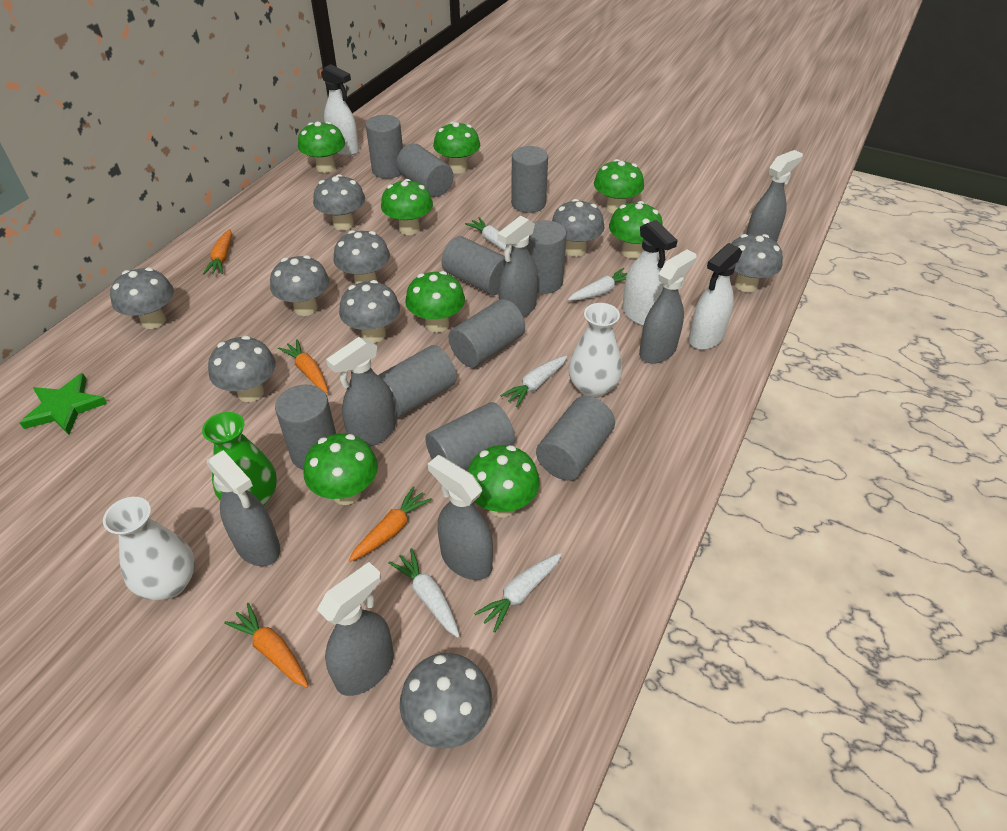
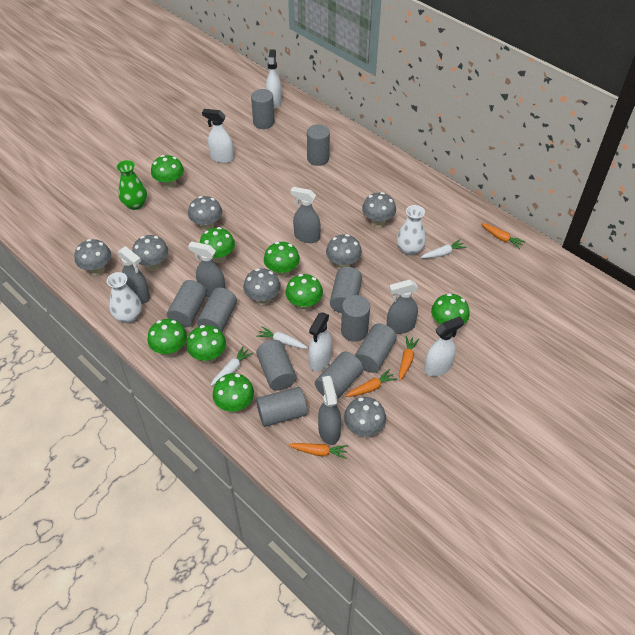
green star: 1 -> 0
grey mushroom: 9 -> 7
grey spray bottle: 7 -> 5
white carrot: 5 -> 3
white spray bottle: 3 -> 4

